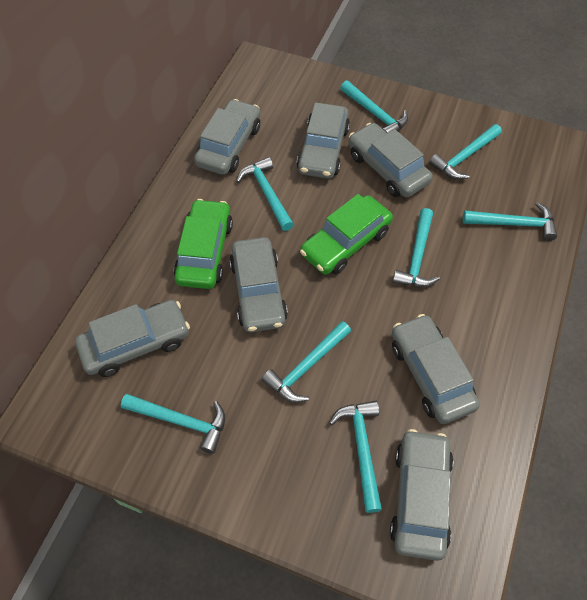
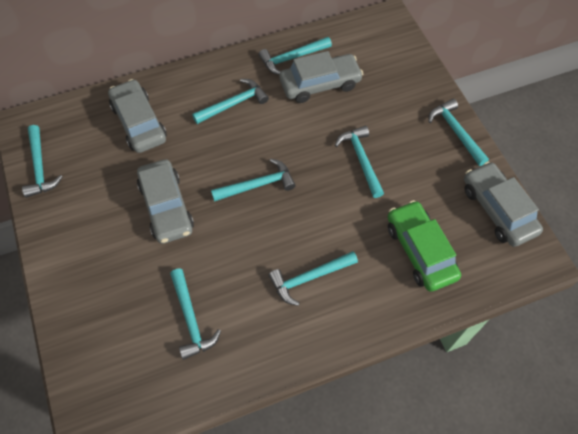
green car: 2 -> 1
grey car: 7 -> 4

